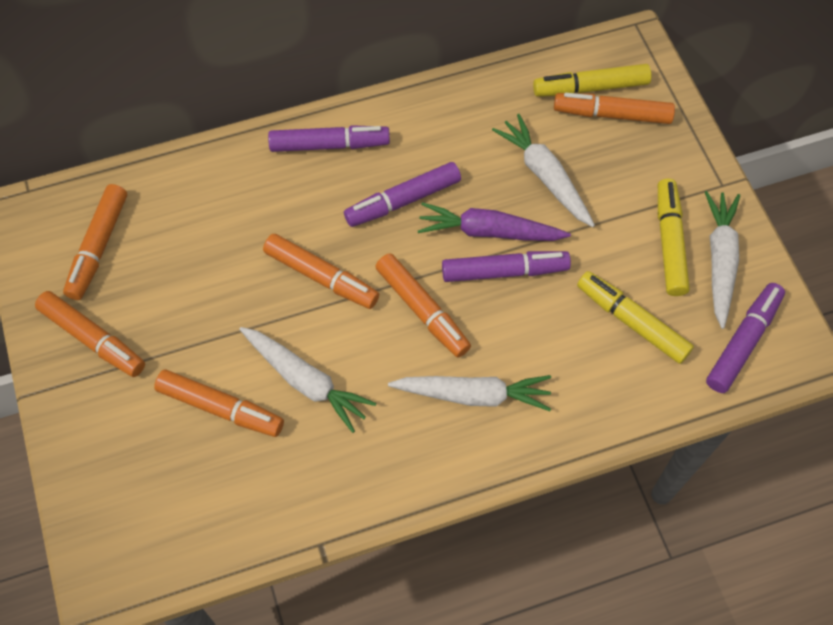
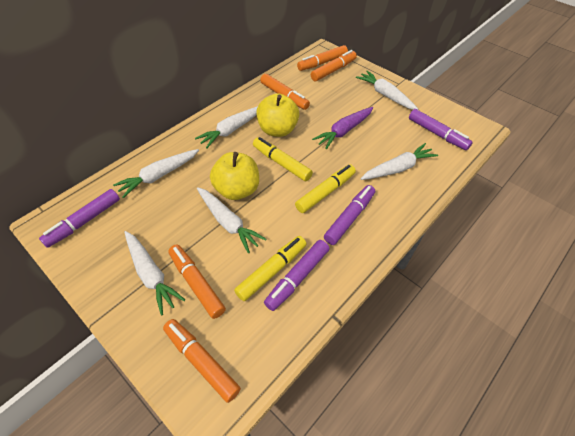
orange marker: 6 -> 5
white carrot: 4 -> 6
yellow apple: 0 -> 2

